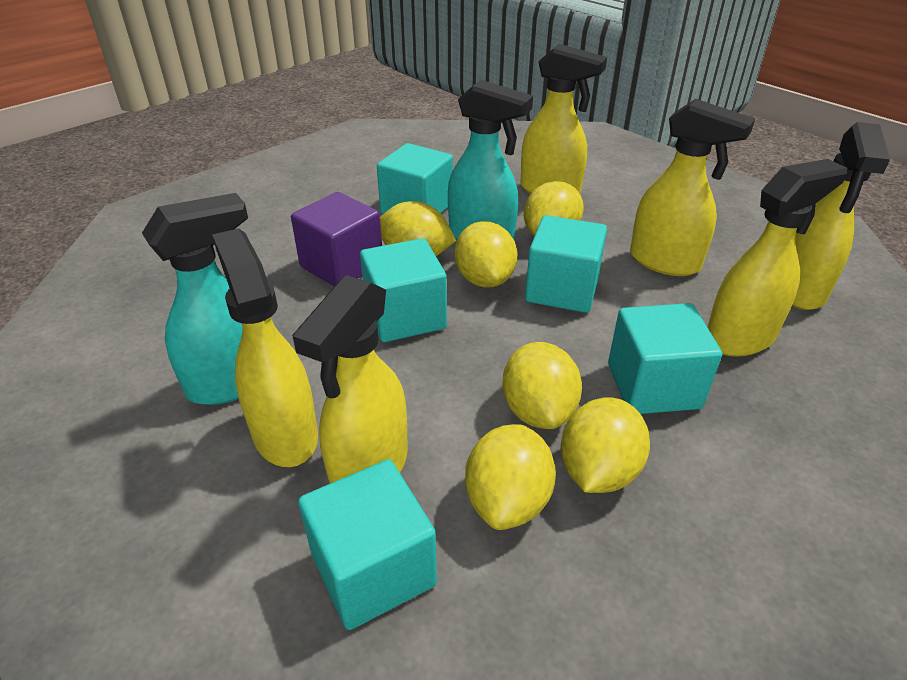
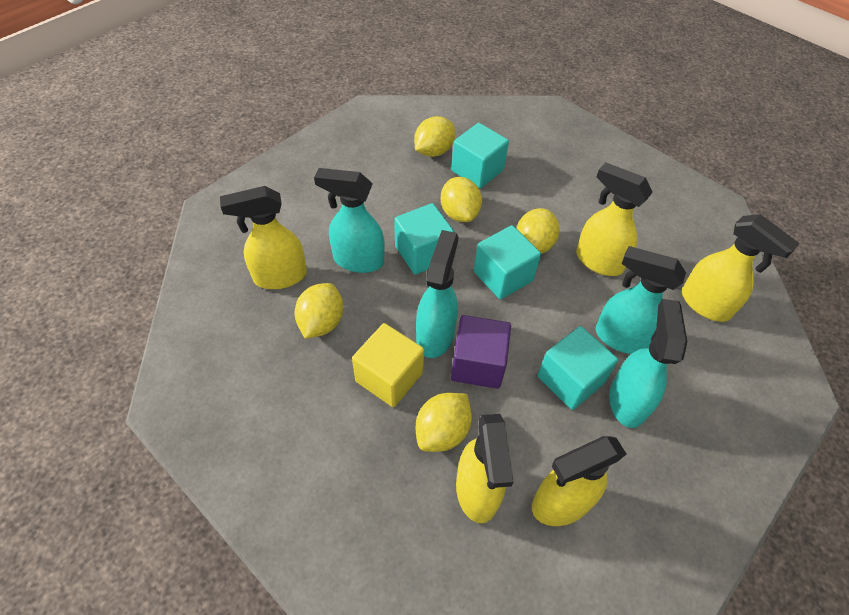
turquoise cube: 5 -> 4
turquoise spray bottle: 2 -> 4
yellow cube: 0 -> 1
yellow lemon: 6 -> 5
yellow spray bottle: 6 -> 5

